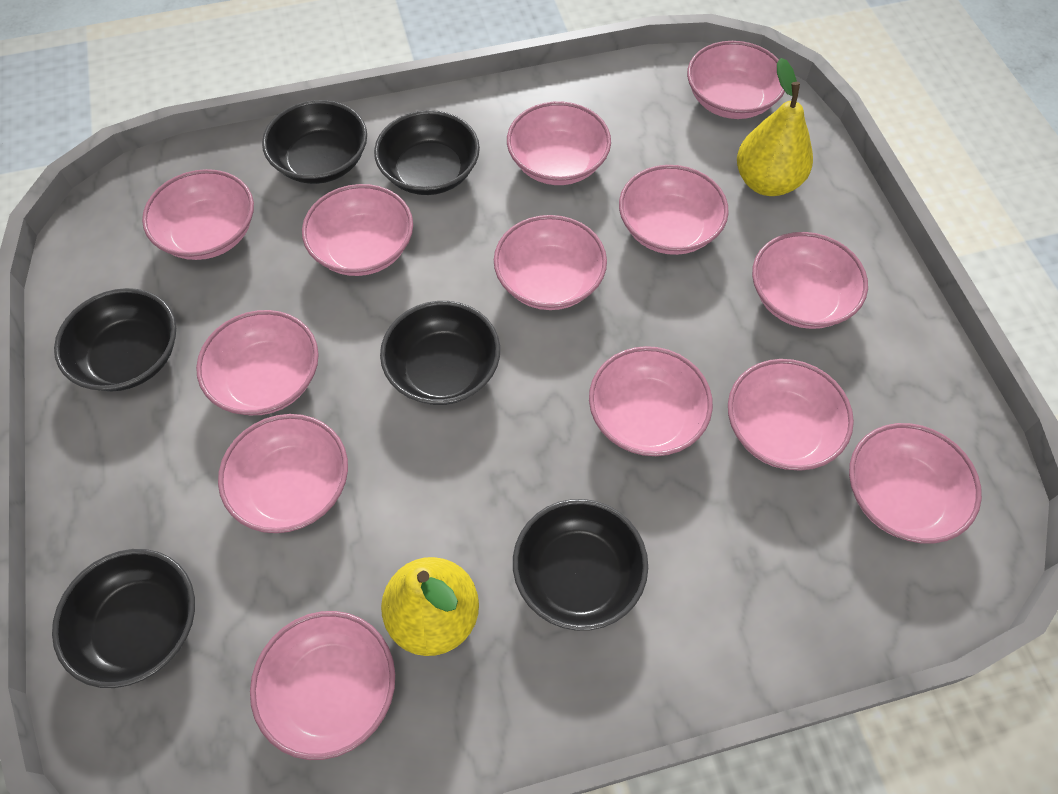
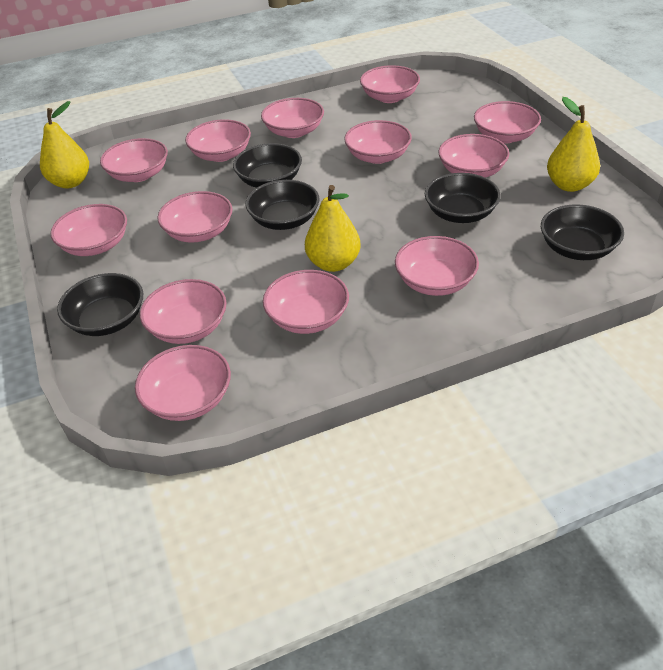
black bowl: 6 -> 5
yellow pear: 2 -> 3

